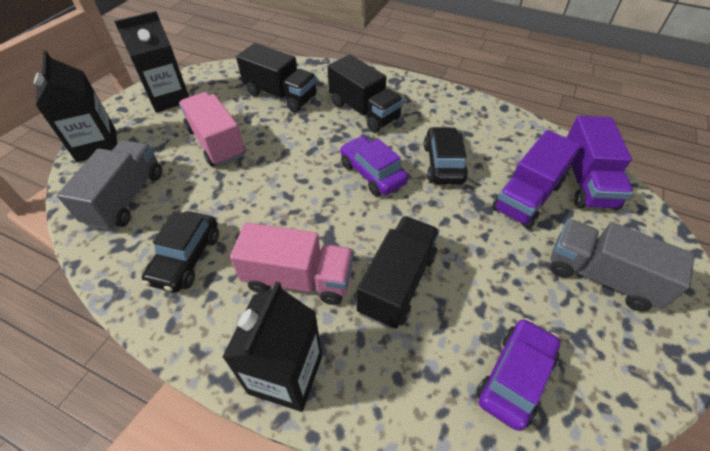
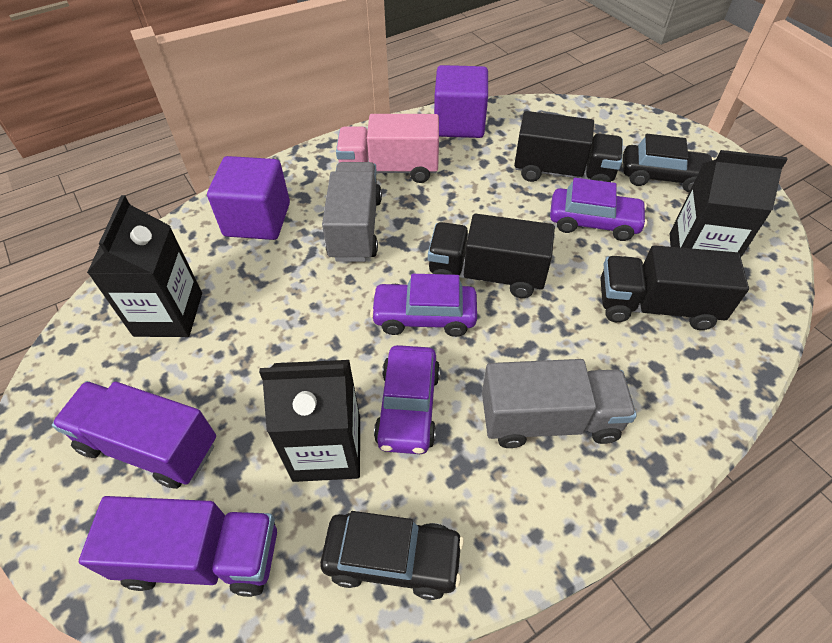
pink truck: 2 -> 1
purple car: 2 -> 3
purple cube: 0 -> 2

